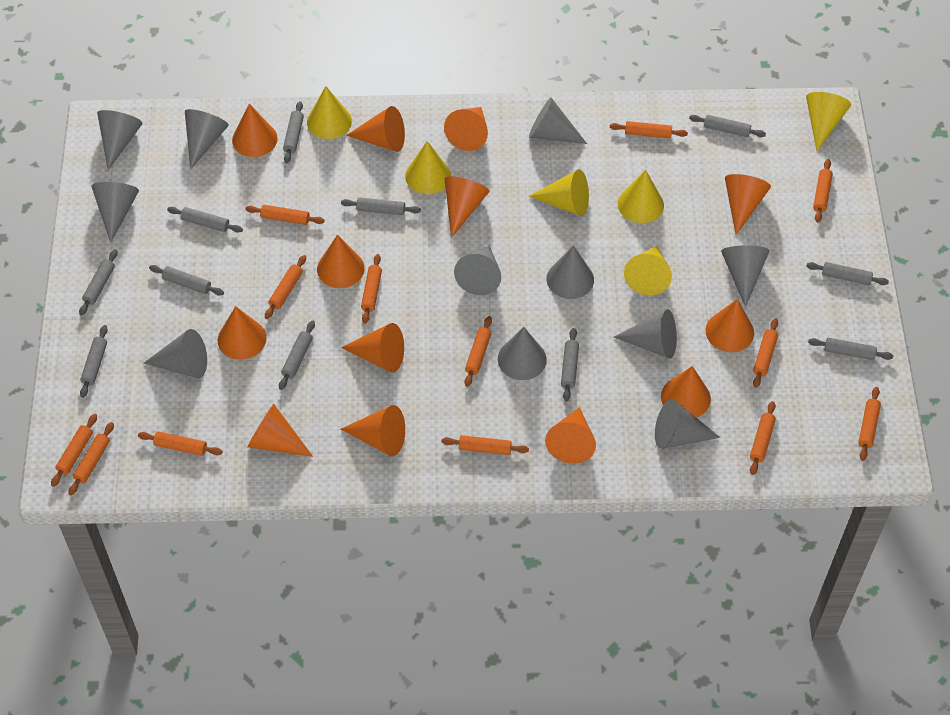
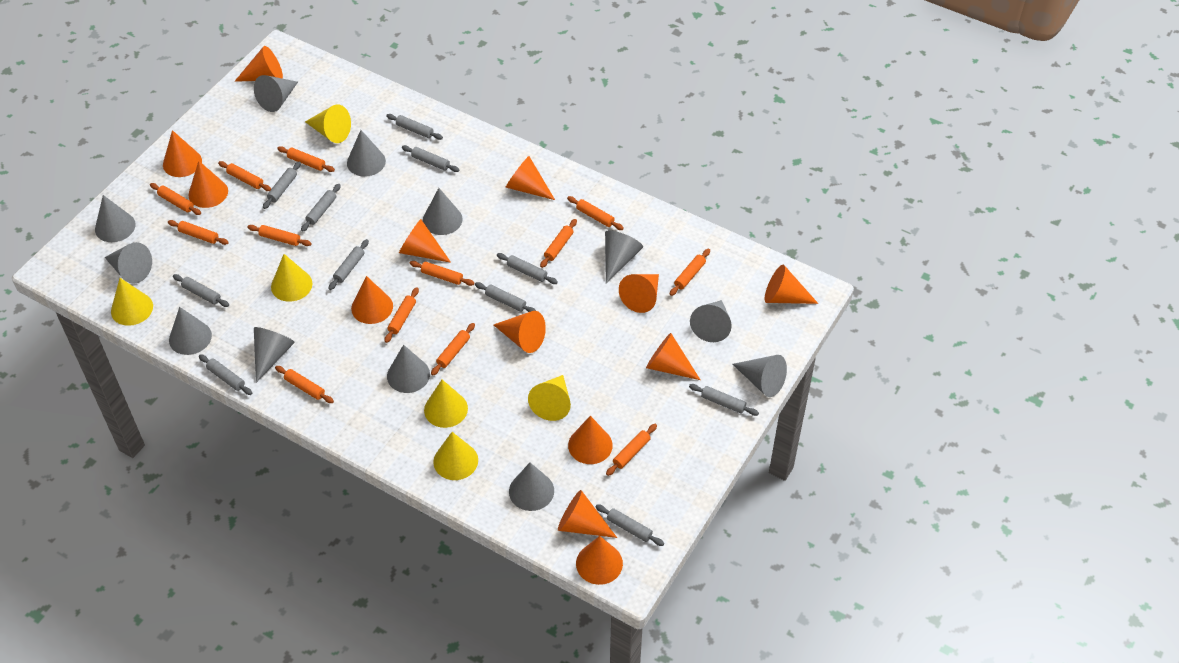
grey cone: 11 -> 12

